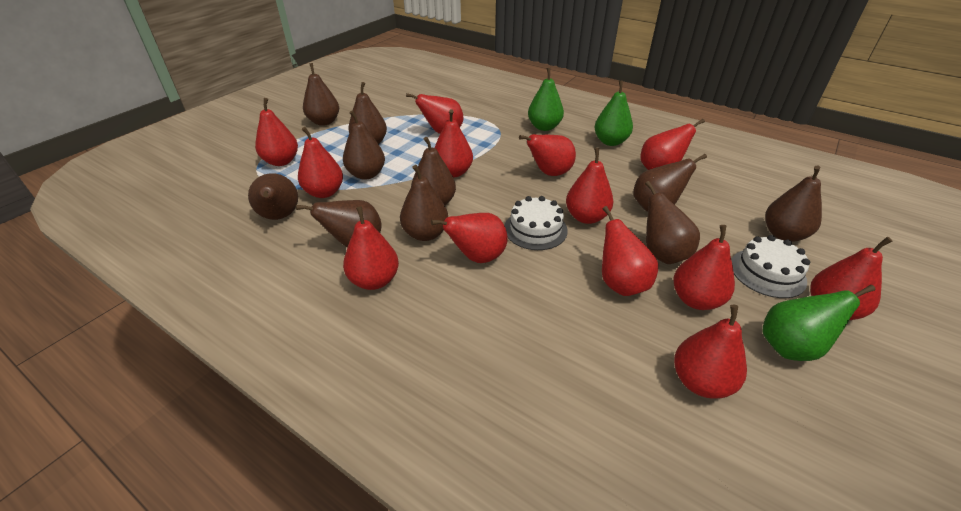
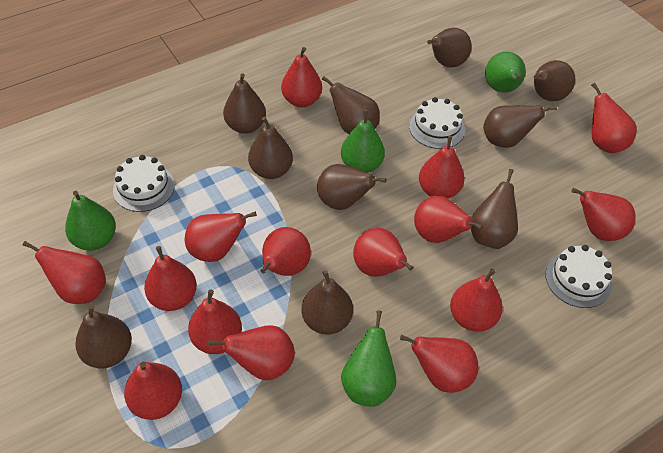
green pear: 3 -> 4
red pear: 13 -> 15
white cake: 2 -> 3

